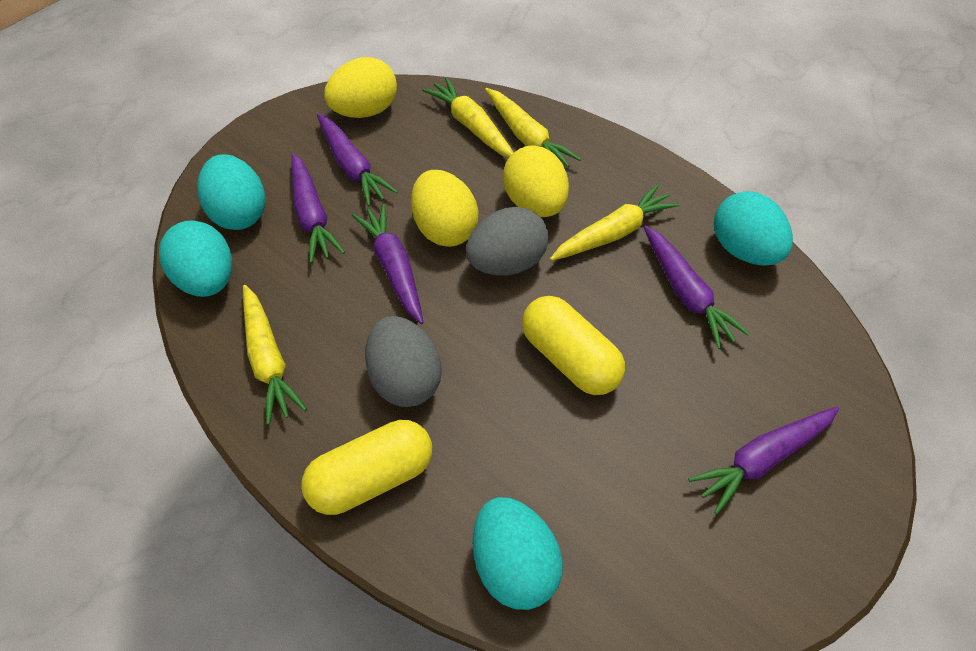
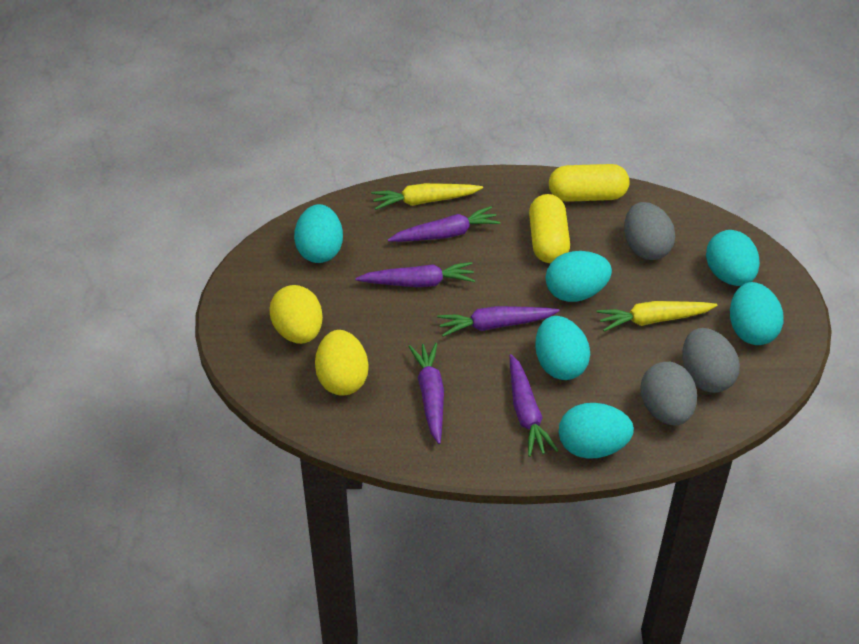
grey egg: 2 -> 3
turquoise egg: 4 -> 6
yellow carrot: 4 -> 2
yellow egg: 3 -> 2

